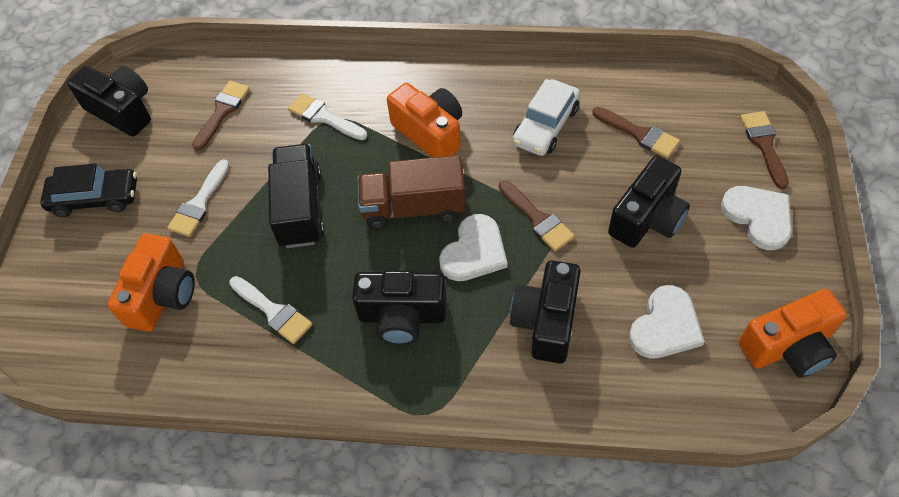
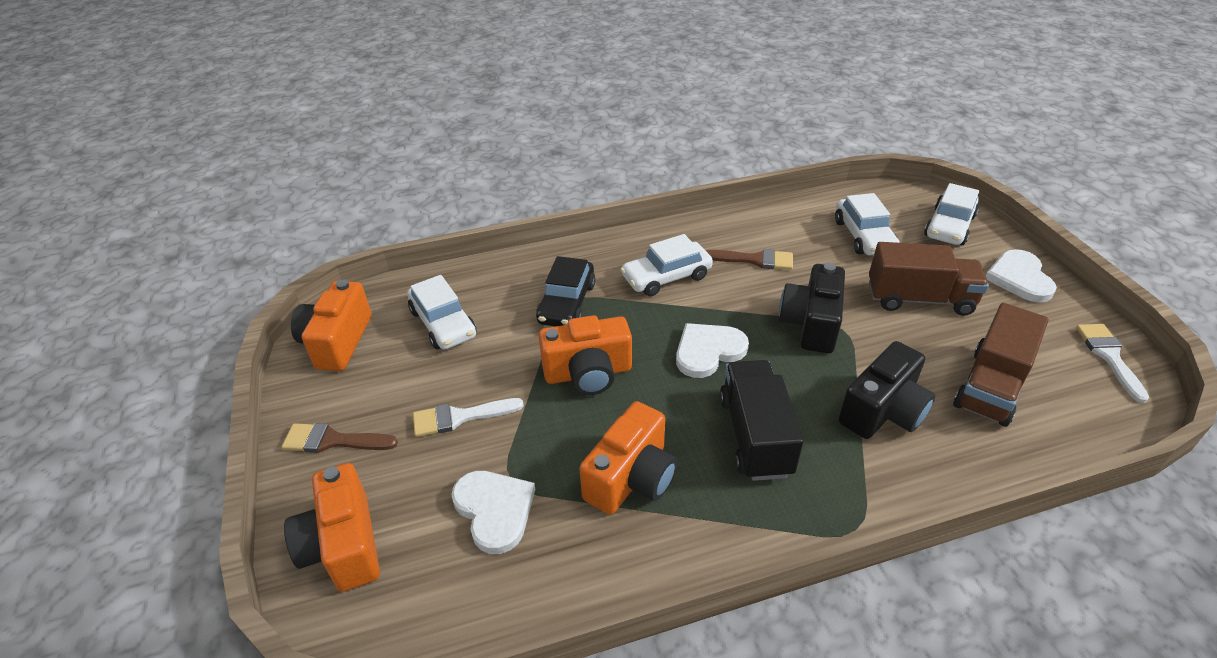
black camera: 4 -> 2
brown brush: 4 -> 2
brown truck: 1 -> 2
orange camera: 3 -> 4
white brush: 3 -> 2
white car: 1 -> 4

